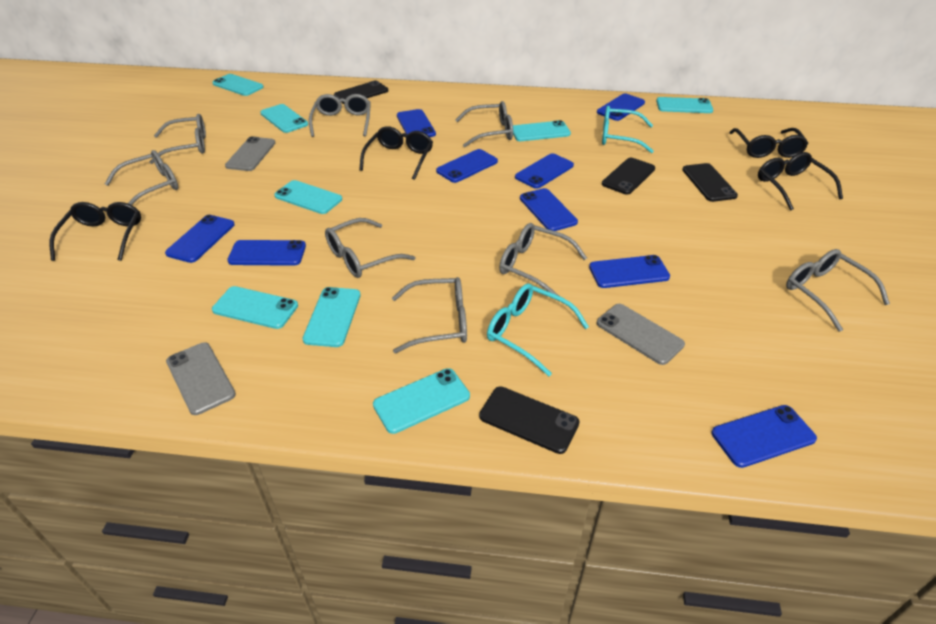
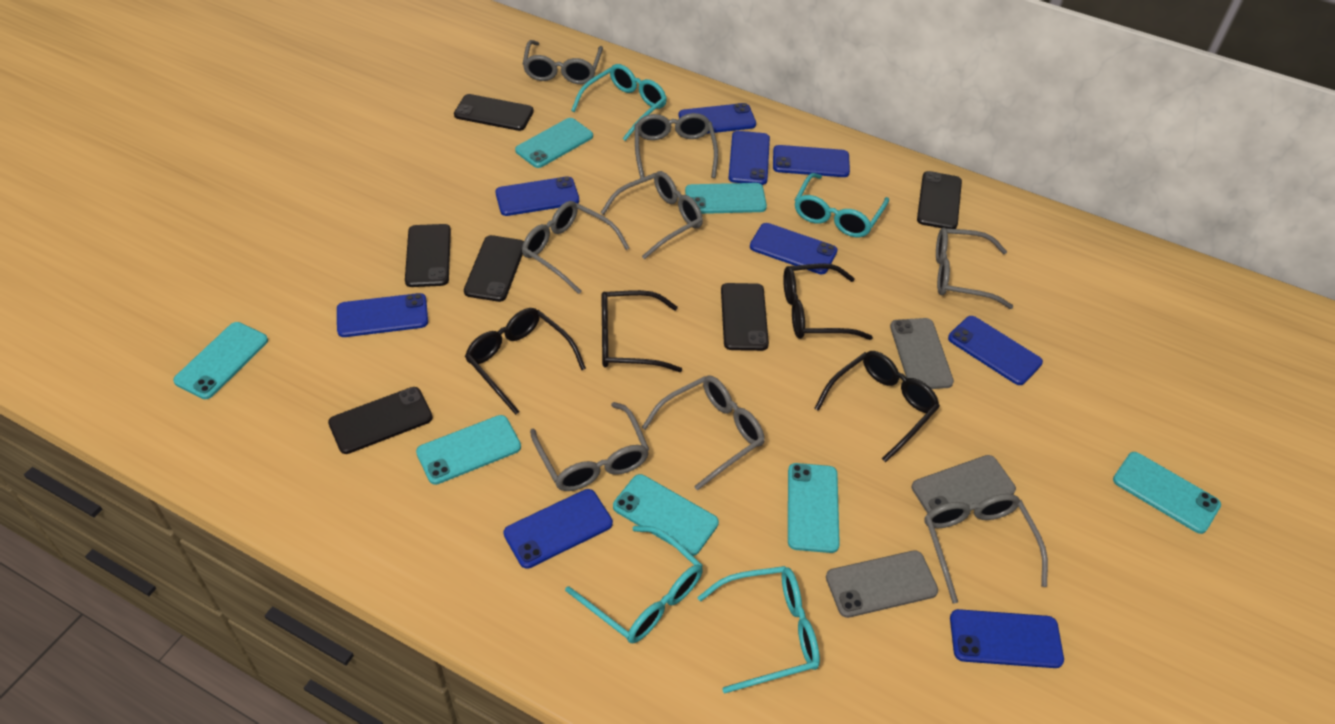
black phone: 4 -> 6
turquoise glasses: 2 -> 4
turquoise phone: 8 -> 7

